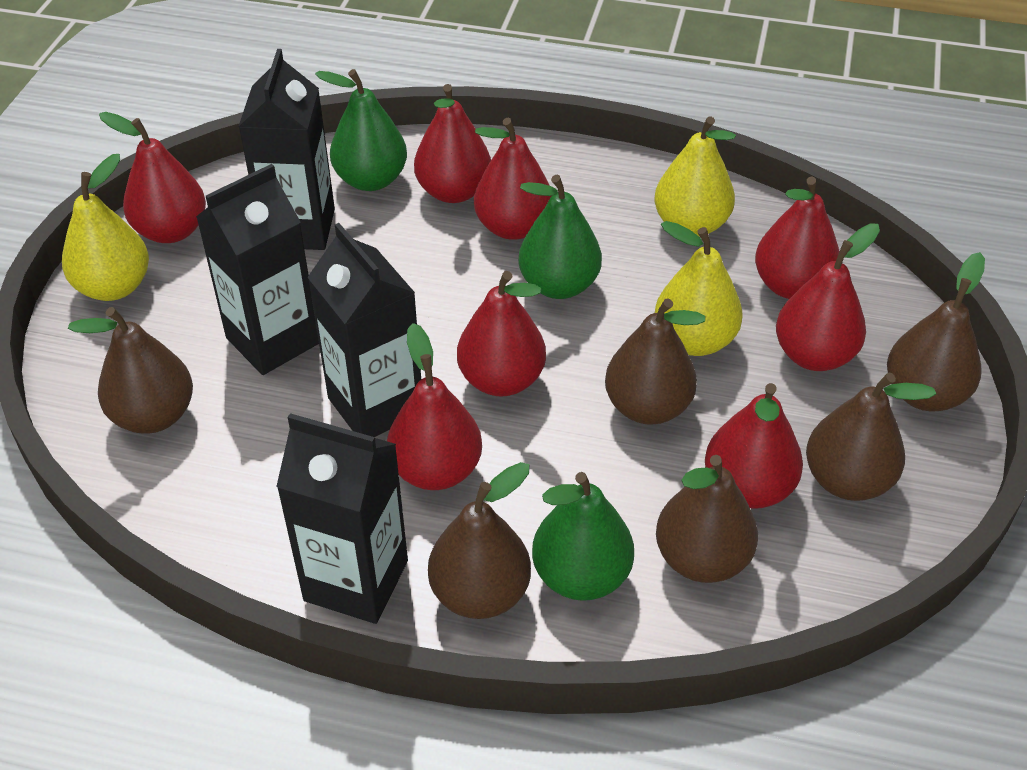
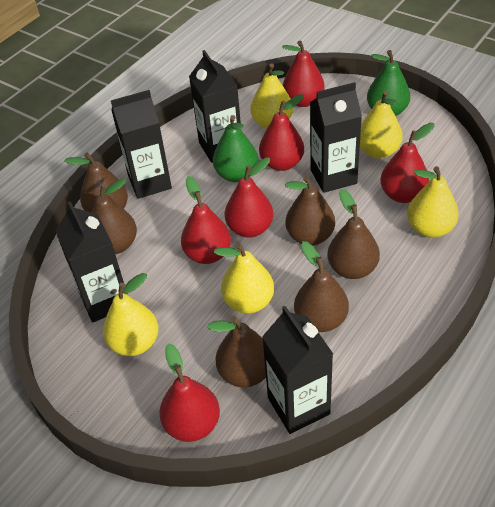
black carton: 4 -> 5
green pear: 3 -> 2
red pear: 8 -> 6
yellow pear: 3 -> 5

